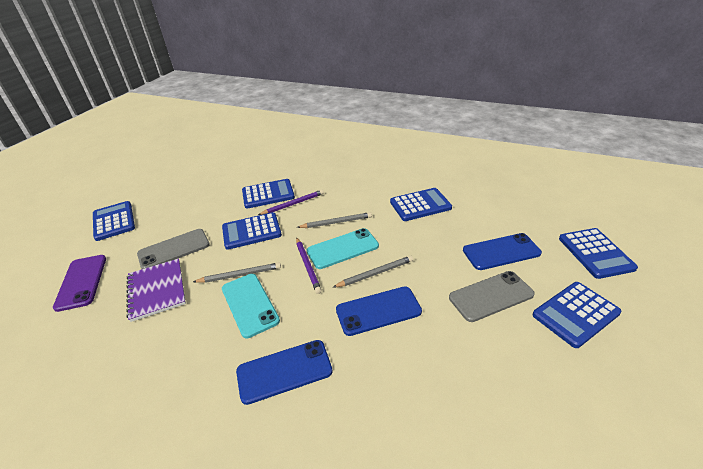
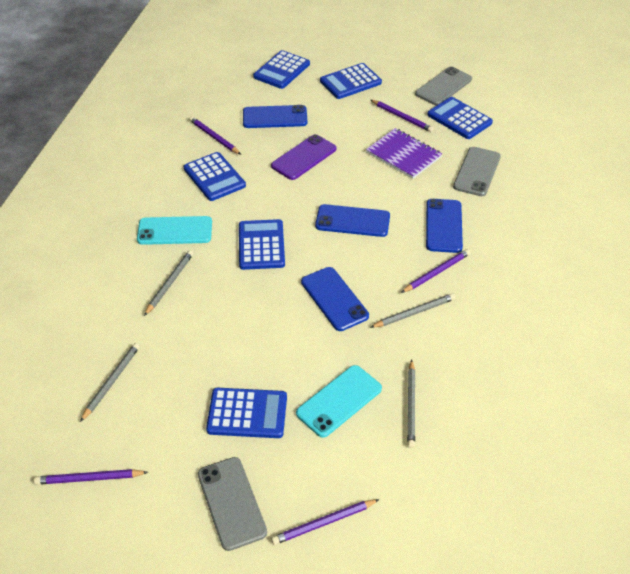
blue phone: 3 -> 4
grey pencil: 3 -> 4
grey phone: 2 -> 3
purple pencil: 2 -> 5

